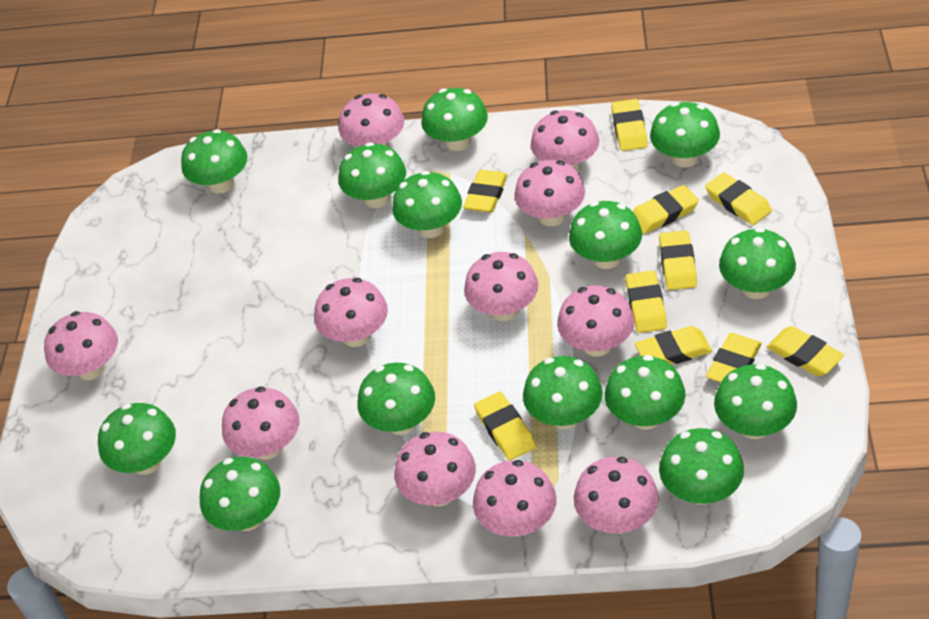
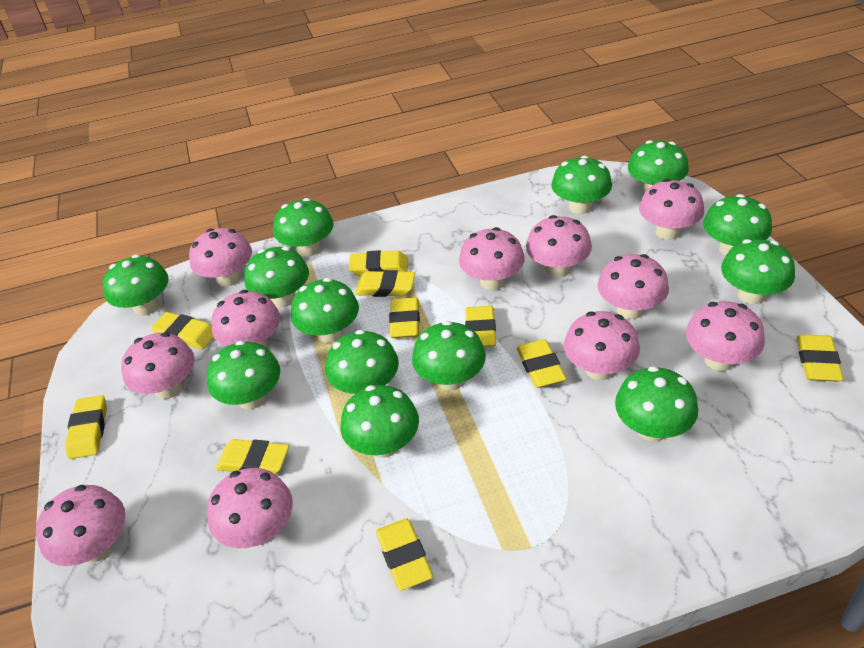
green mushroom: 14 -> 13

